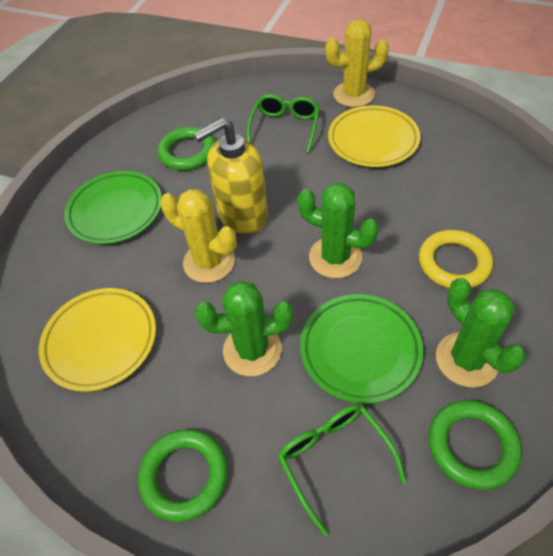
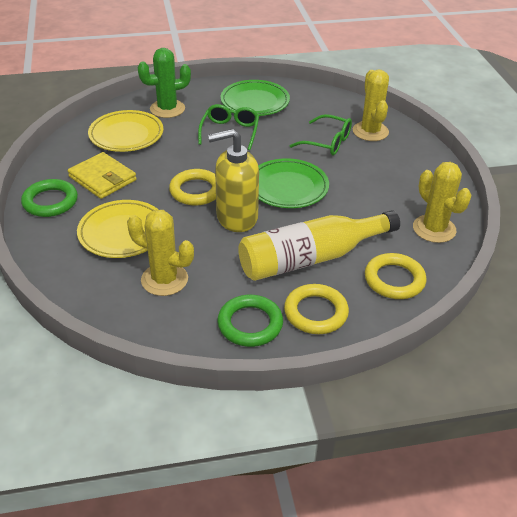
green cactus: 3 -> 1
green ring: 3 -> 2
yellow bottle: 0 -> 1
yellow cactus: 2 -> 3
yellow ring: 1 -> 3
yellow wallet: 0 -> 1

